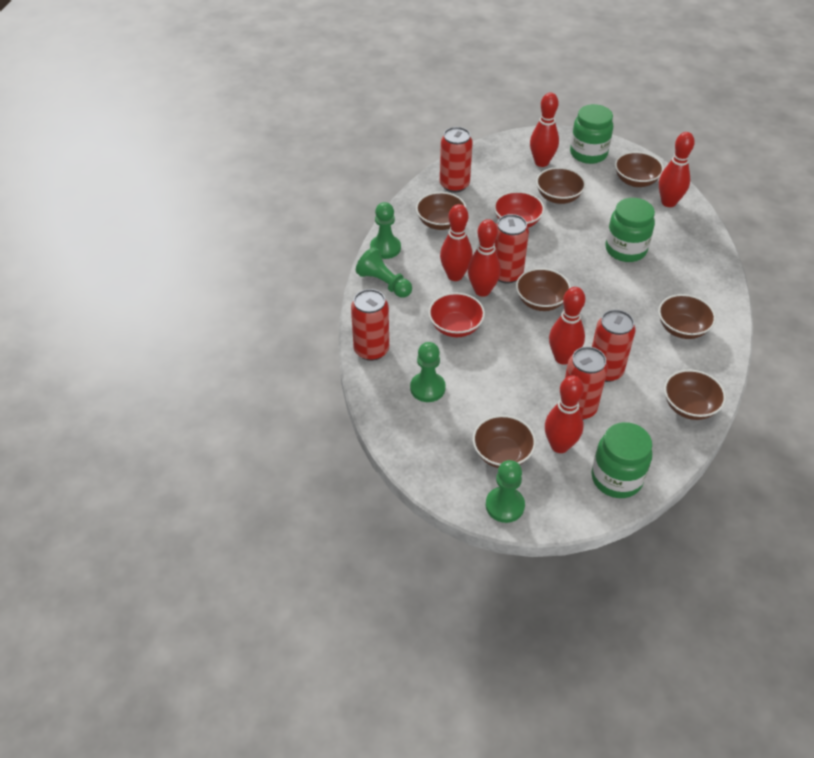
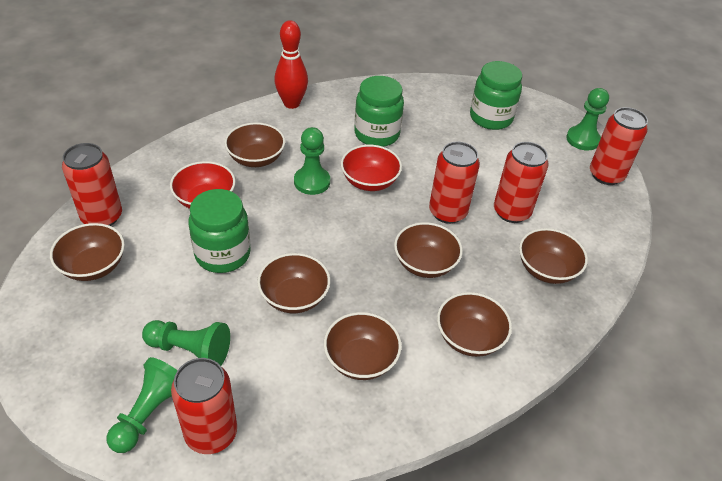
red bowling pin: 6 -> 1

